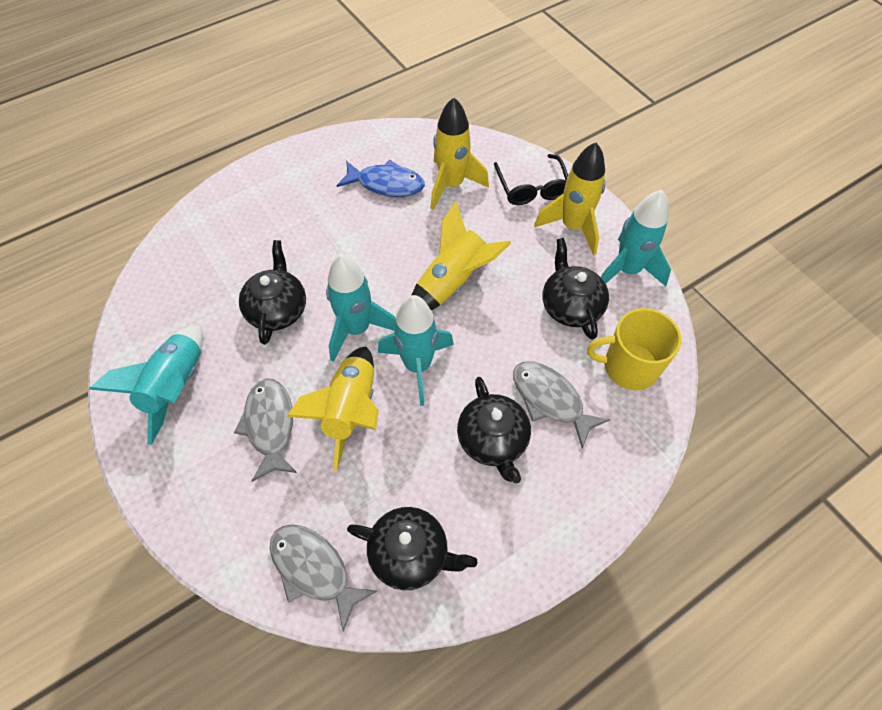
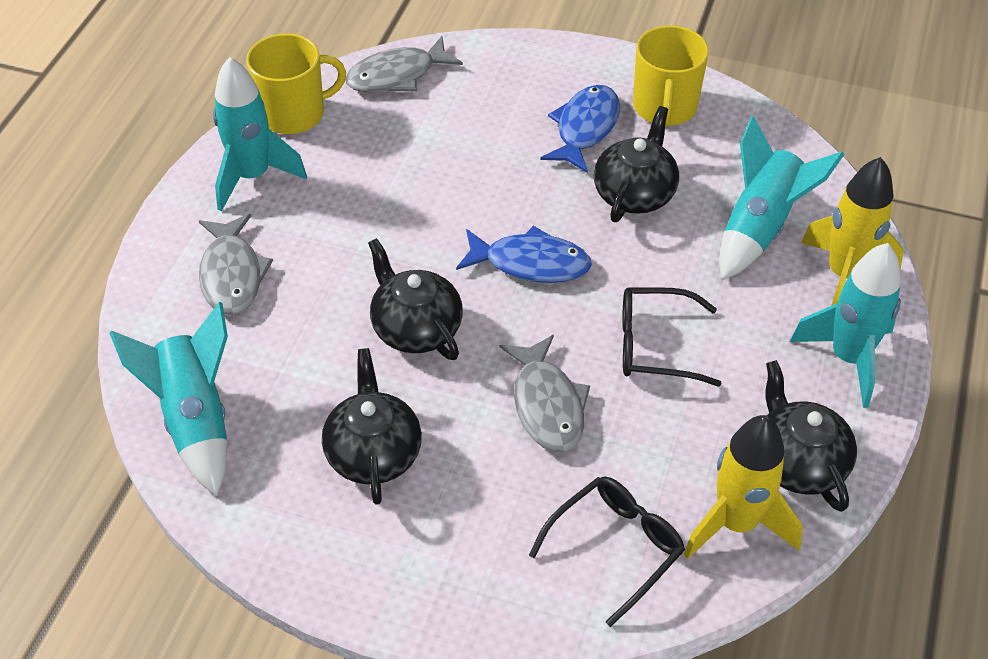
black glasses: 1 -> 2
blue fish: 1 -> 2
yellow mug: 1 -> 2
yellow rocket: 4 -> 2

